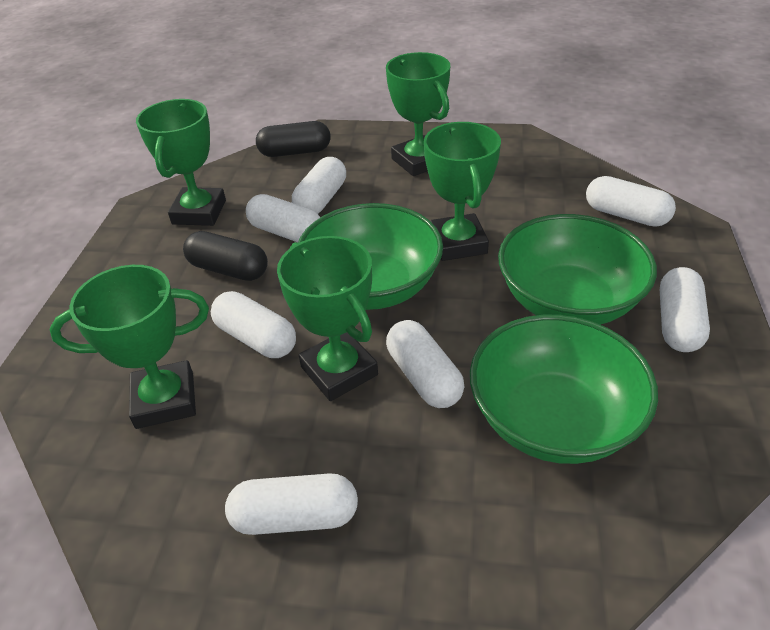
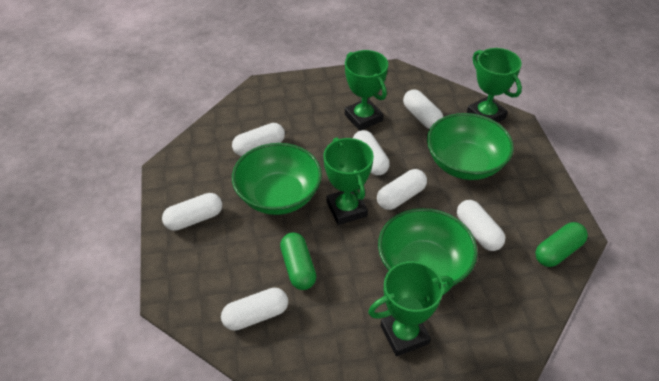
black capsule: 2 -> 0
green capsule: 0 -> 2
green trophy: 5 -> 4

